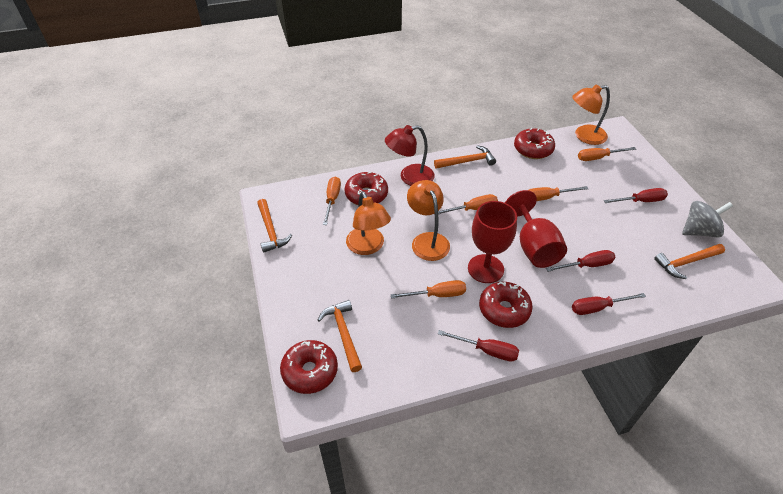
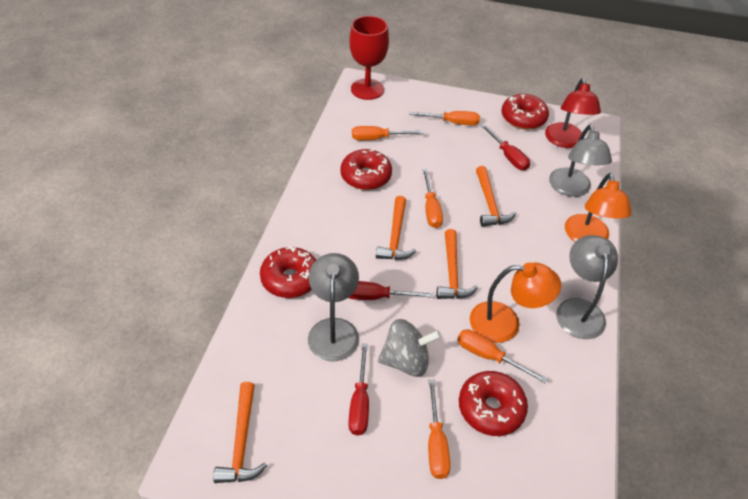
grey lamp: 0 -> 3
orange lamp: 3 -> 2
red goblet: 2 -> 1
red screwdriver: 4 -> 3

